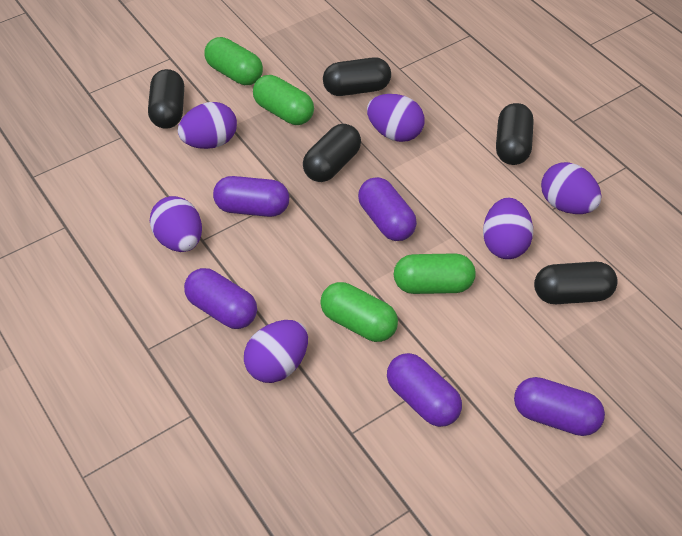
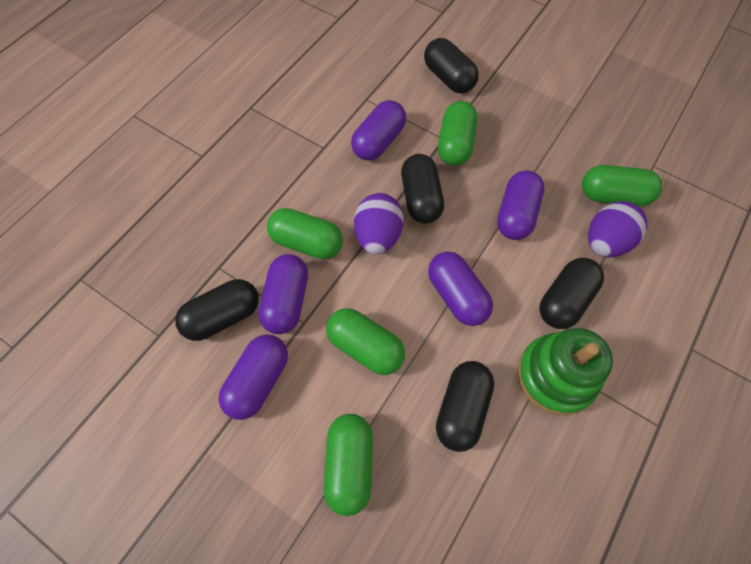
green capsule: 4 -> 5
green stacking toy: 0 -> 1
purple egg: 6 -> 2

